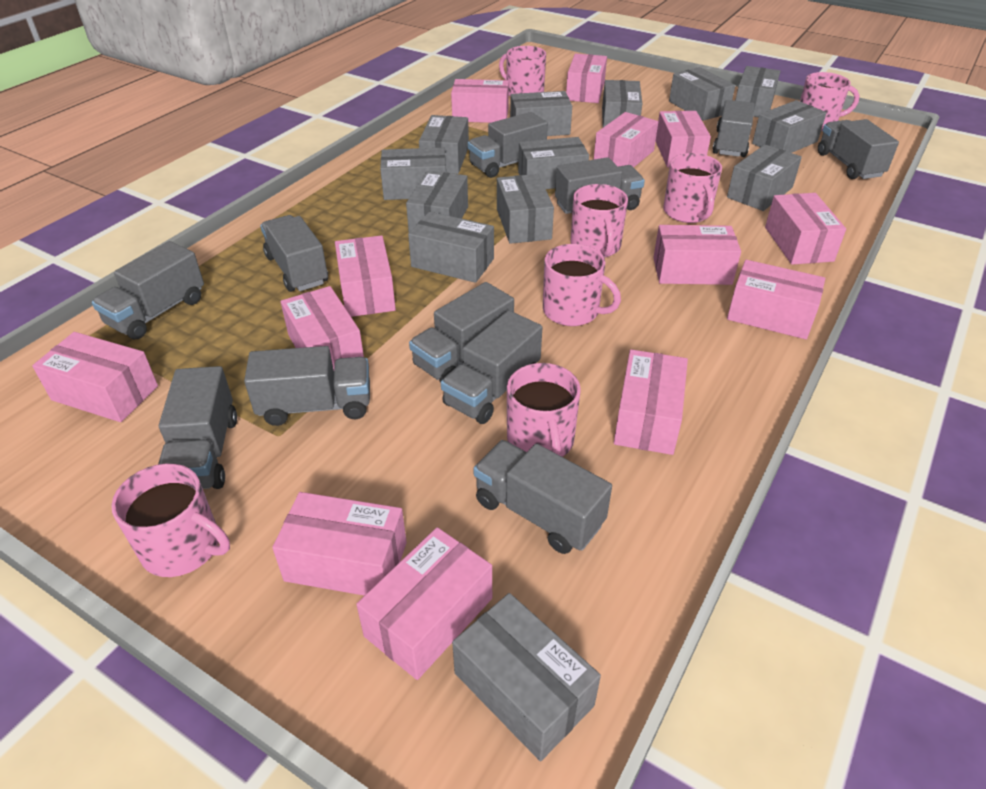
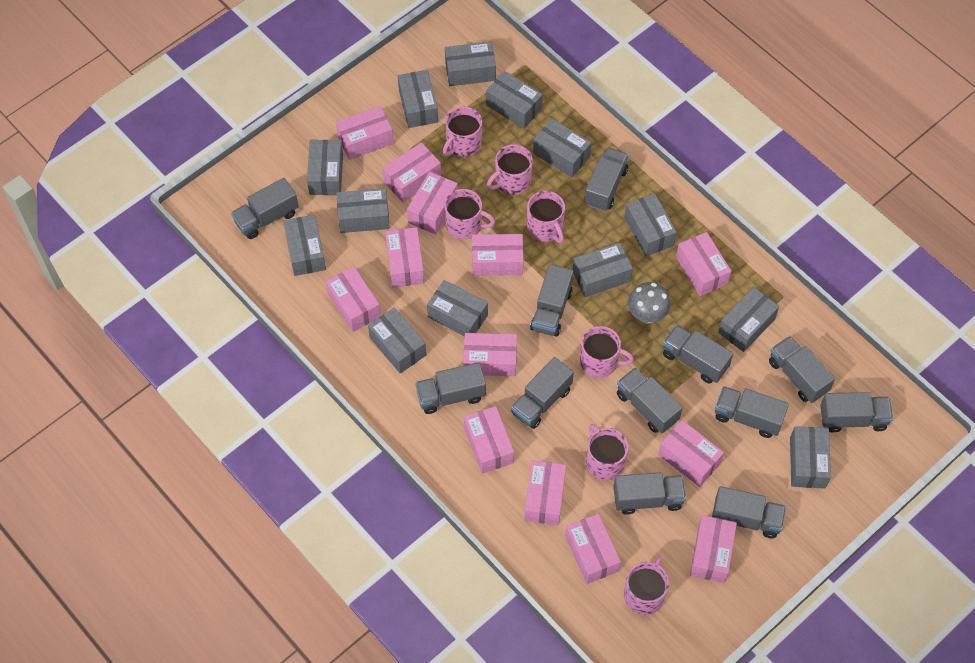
grey mushroom: 0 -> 1
grey truck: 11 -> 12

